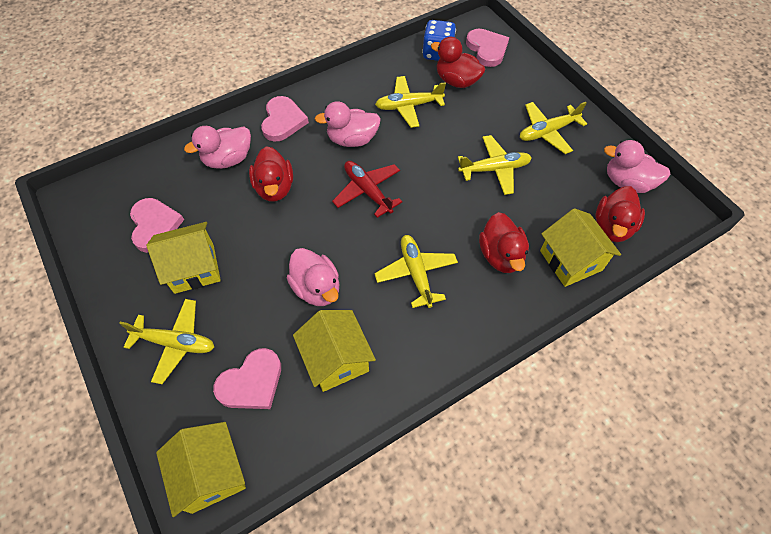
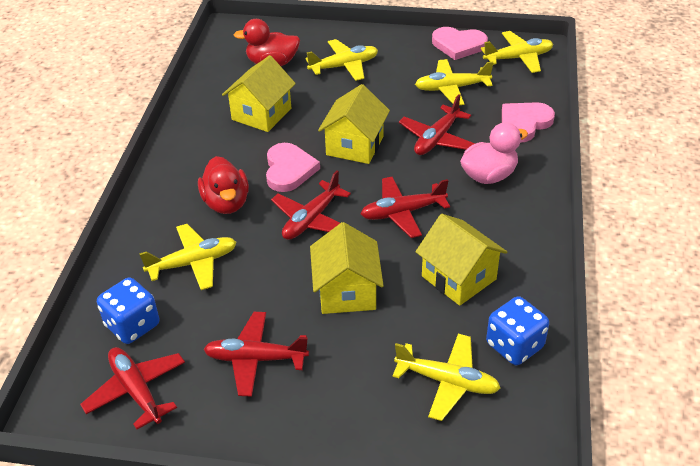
blue dice: 1 -> 2
pink duck: 4 -> 1
pink heart: 4 -> 3
red duck: 4 -> 2
red plane: 1 -> 5

